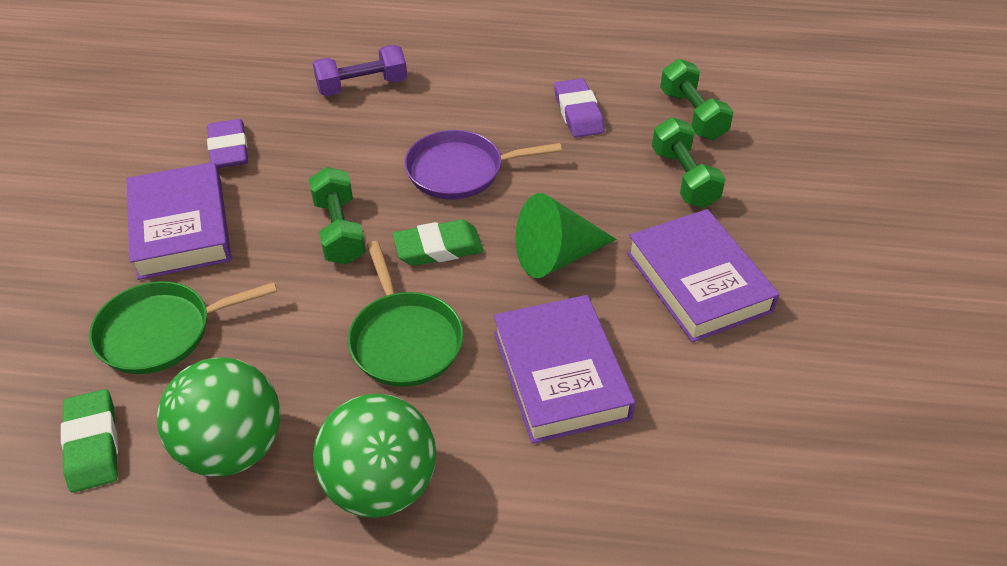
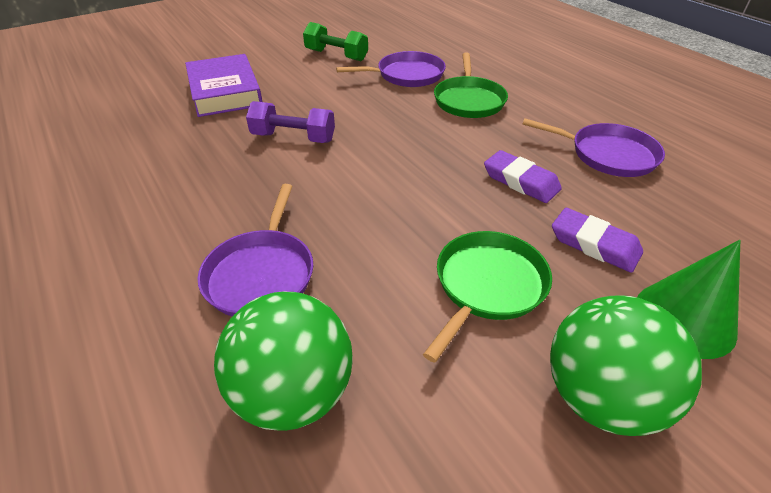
green dumbbell: 3 -> 1
green eraser: 2 -> 0
purple book: 3 -> 1
purple pan: 1 -> 3

